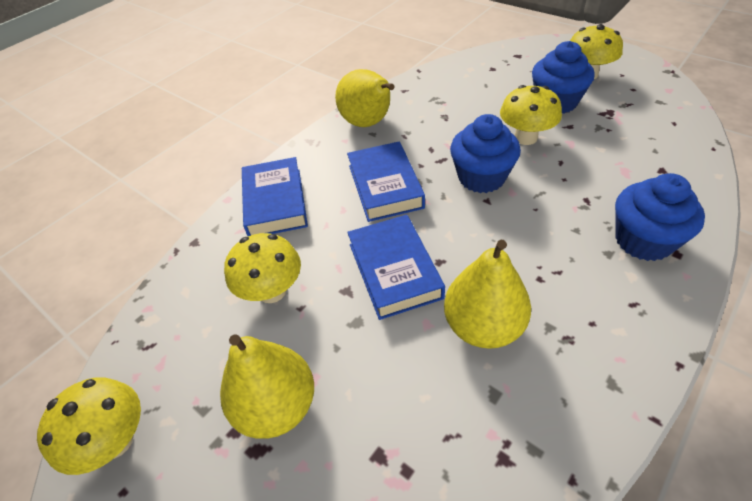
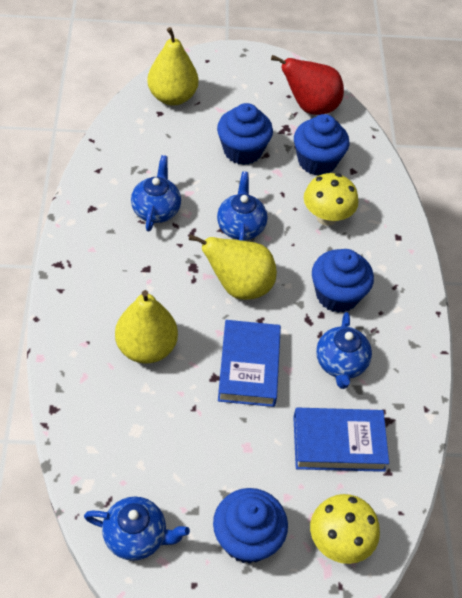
blue book: 3 -> 2
blue cupcake: 3 -> 4
blue teapot: 0 -> 4
red pear: 0 -> 1
yellow mushroom: 4 -> 2

